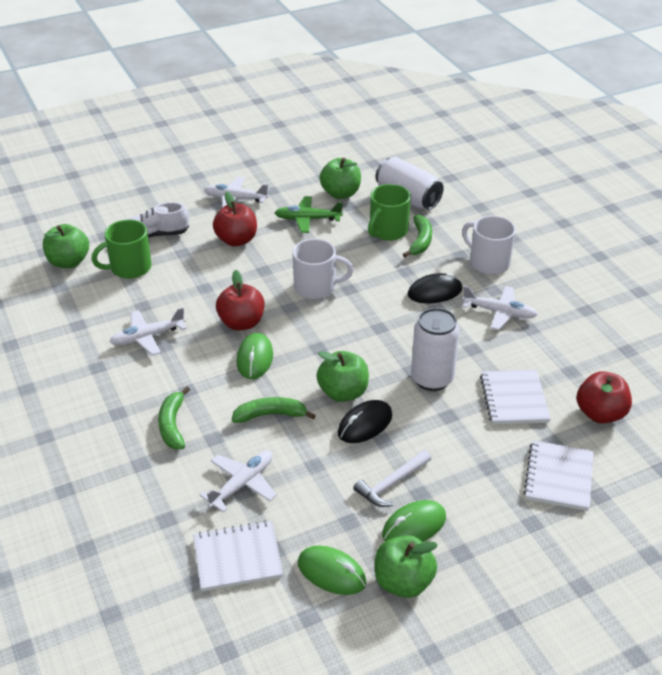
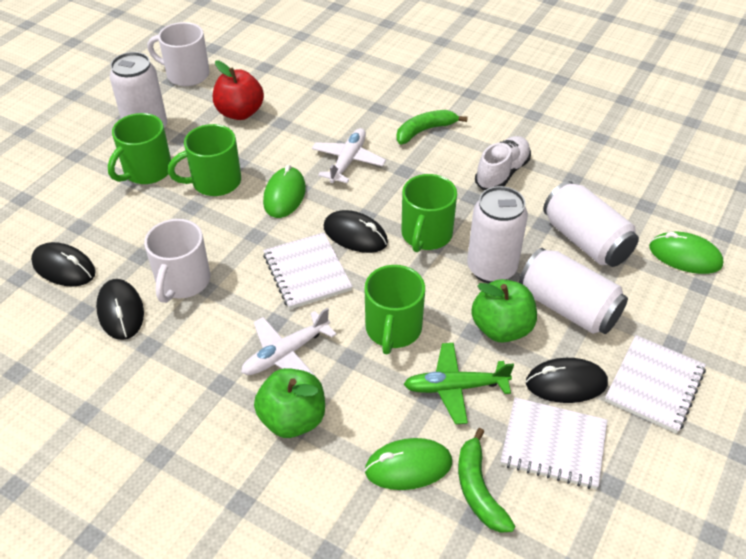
black mouse: 2 -> 4
green apple: 4 -> 2
green banana: 3 -> 2
green mug: 2 -> 4
red apple: 3 -> 1
white can: 2 -> 4
white hammer: 1 -> 0
white plane: 4 -> 2

